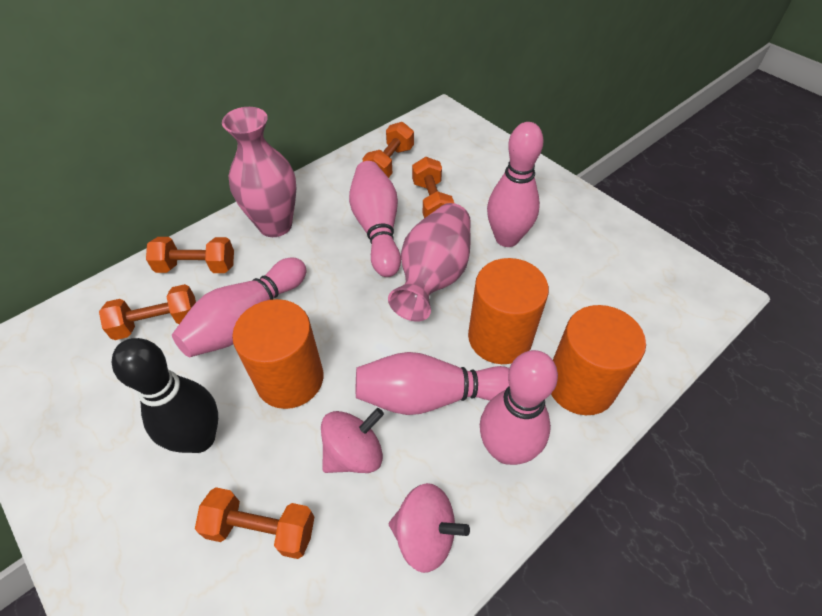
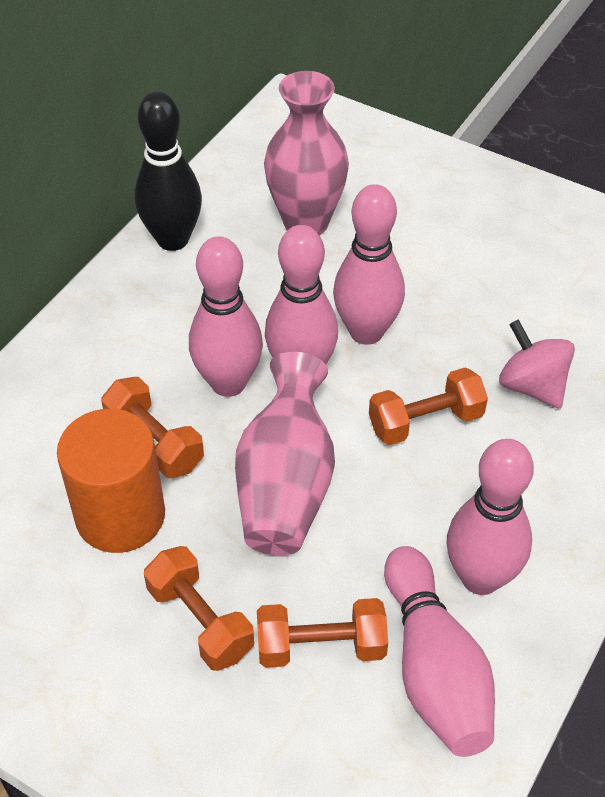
orange cylinder: 3 -> 1
orange dumbbell: 5 -> 4
pink spinning top: 2 -> 1

